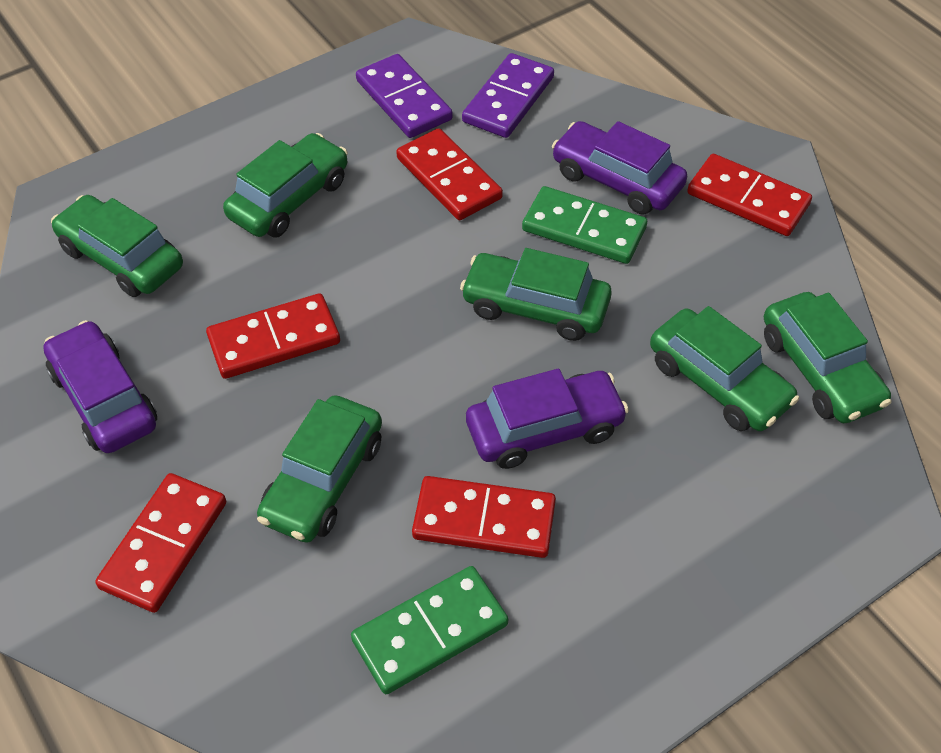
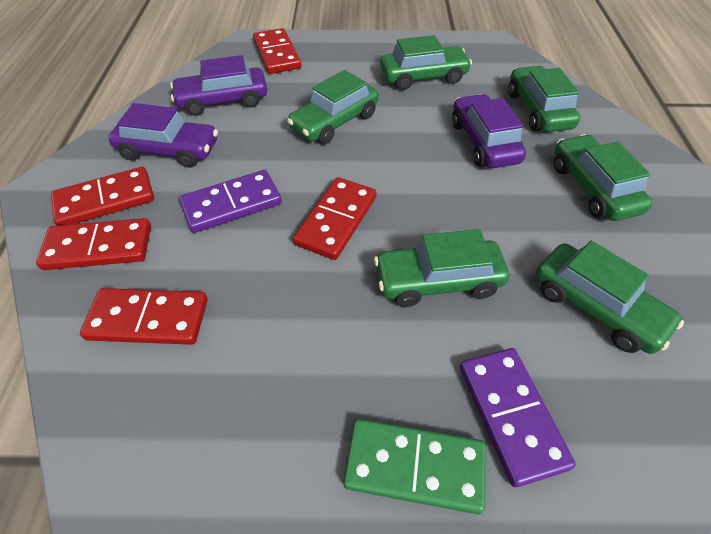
green domino: 2 -> 1

